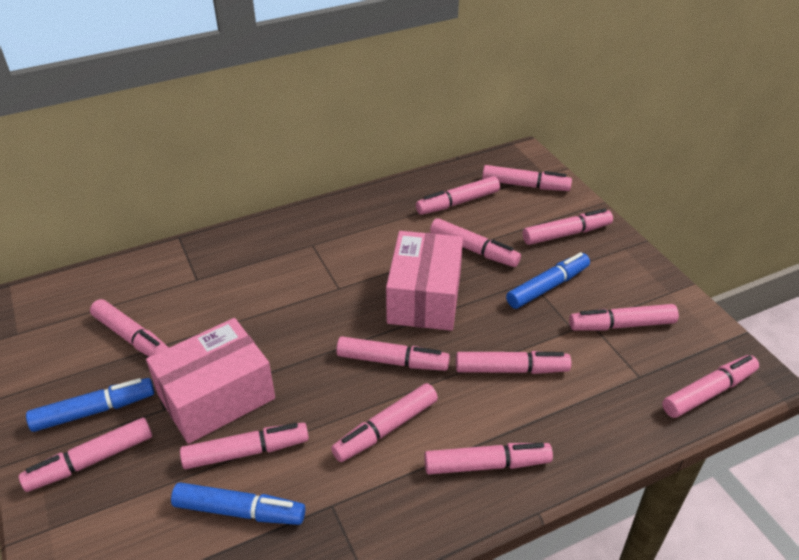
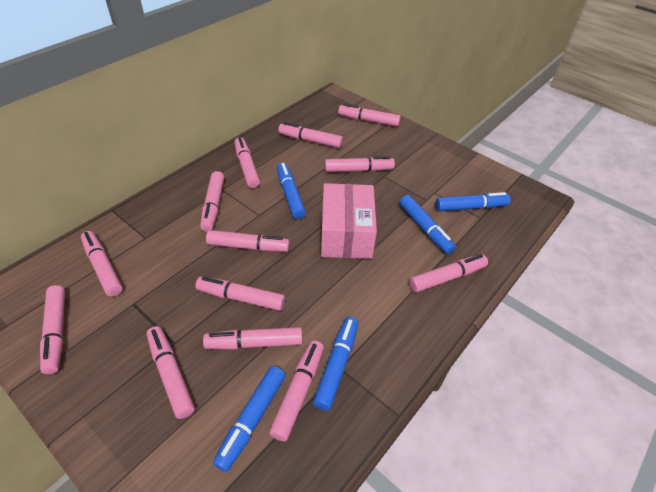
blue marker: 3 -> 5
pink box: 2 -> 1

